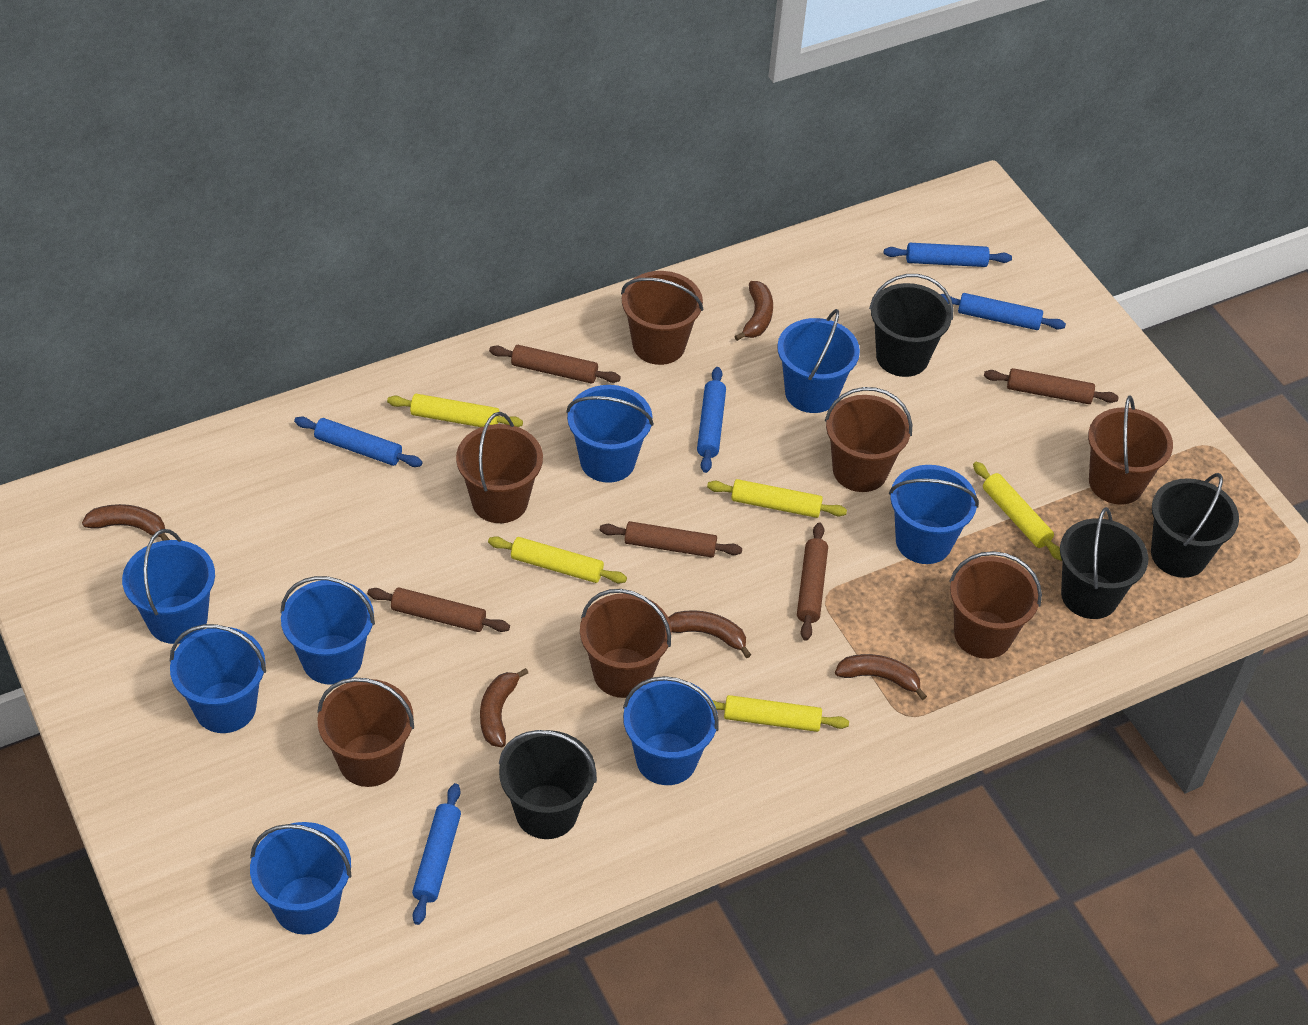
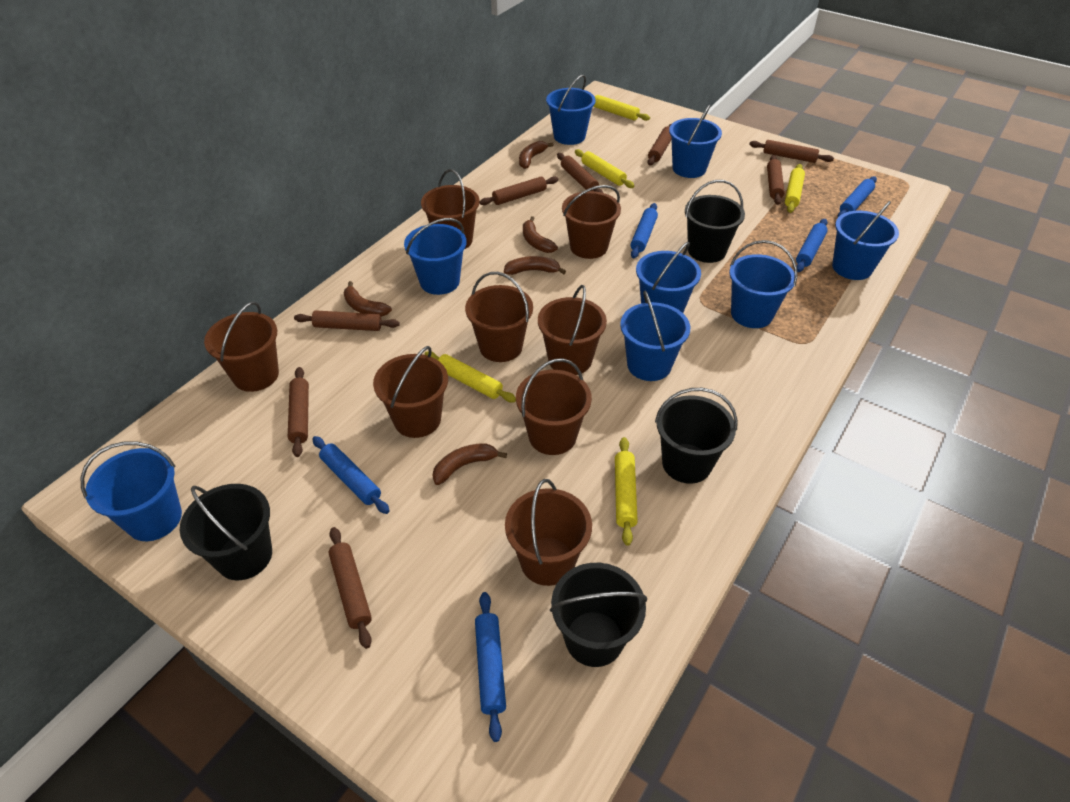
brown bucket: 7 -> 8
brown rolling pin: 5 -> 8

